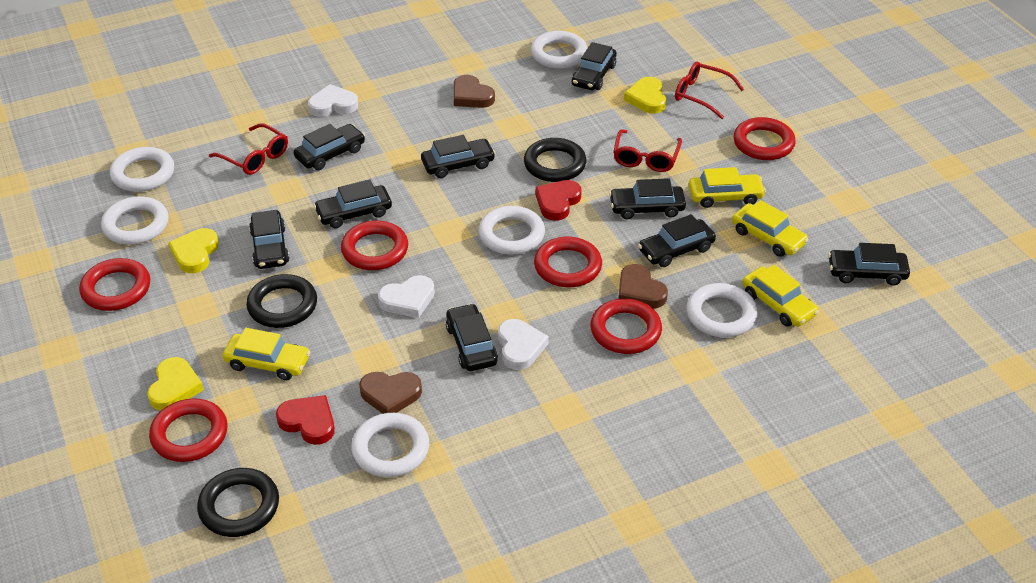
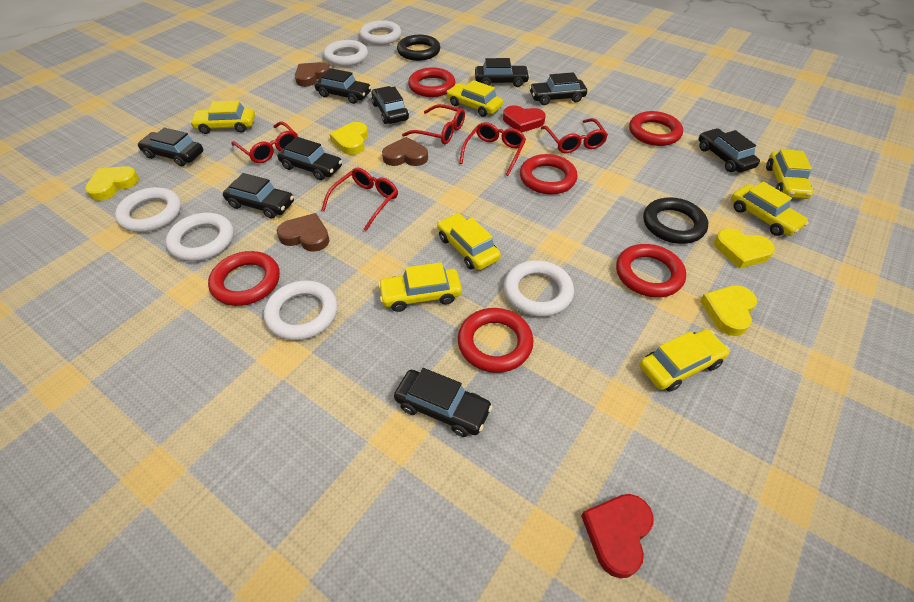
black ring: 3 -> 2
red glasses: 3 -> 5
white heart: 3 -> 0
yellow car: 4 -> 7
yellow heart: 3 -> 4

